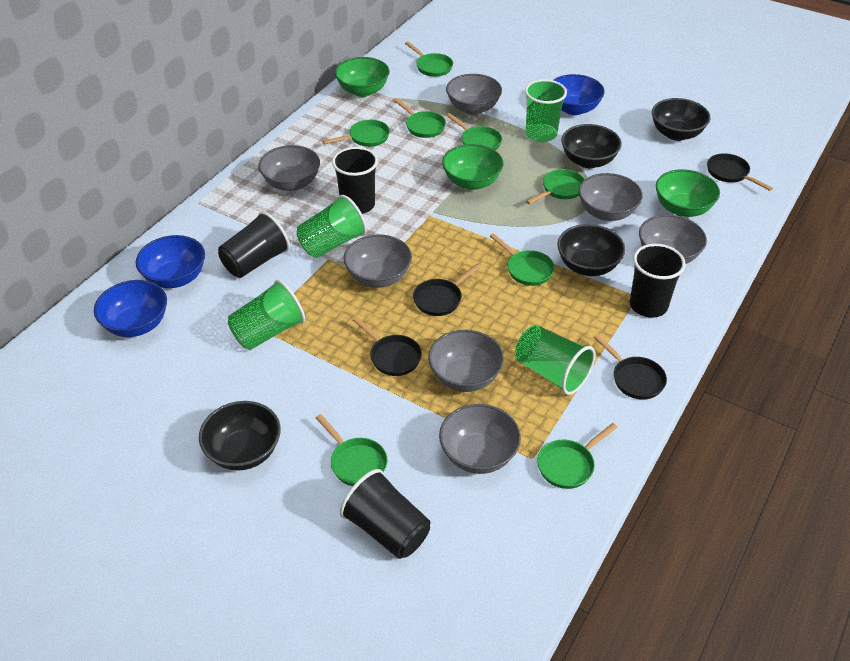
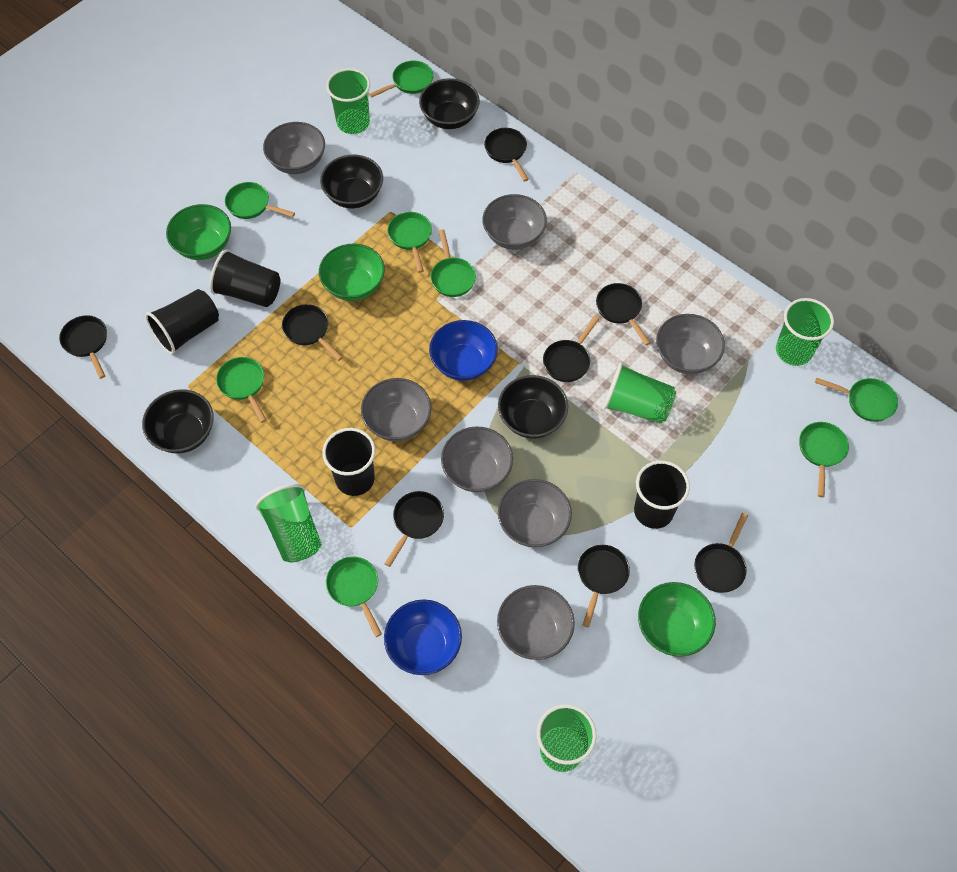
black pan: 4 -> 8
blue bowl: 3 -> 2
green cup: 4 -> 5

